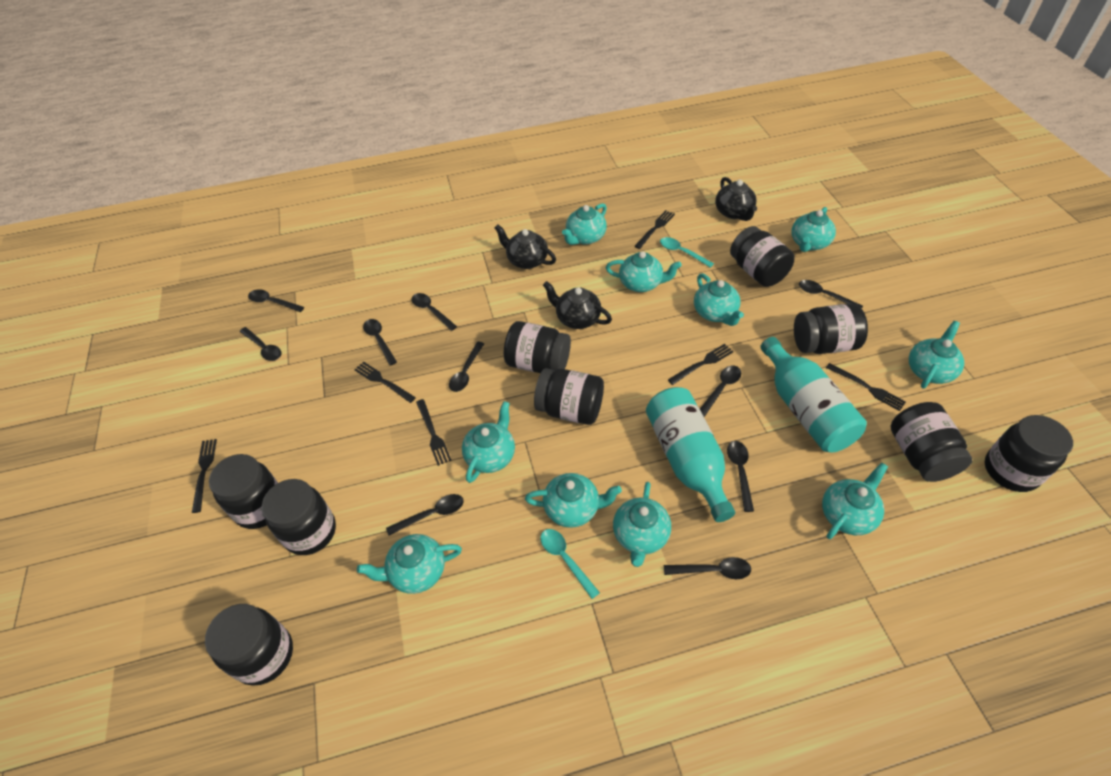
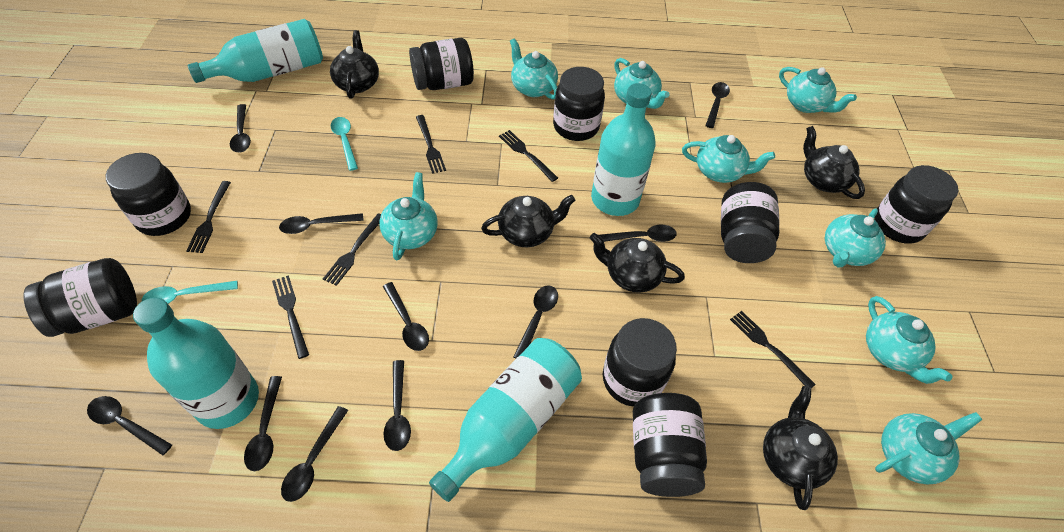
black jar: 9 -> 8
black teapot: 3 -> 5
turquoise bottle: 2 -> 4
turquoise teapot: 10 -> 8

